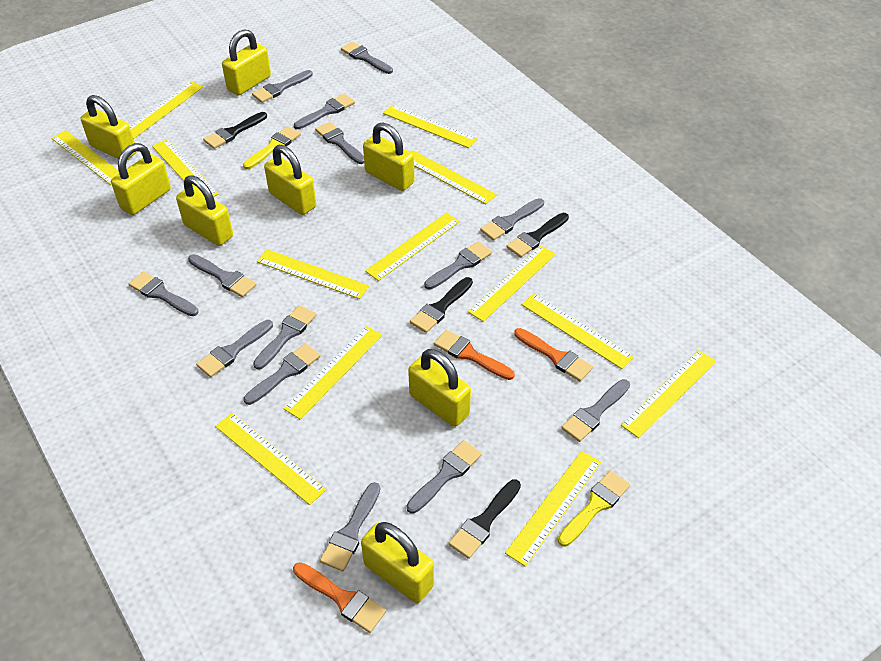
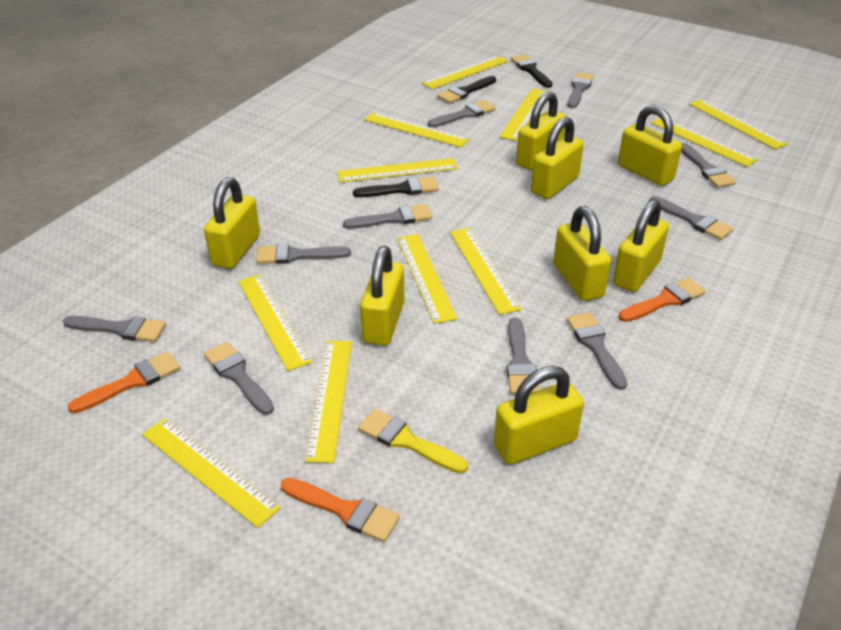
black brush: 4 -> 3
grey brush: 14 -> 10
yellow brush: 2 -> 1
yellow ruler: 13 -> 11

